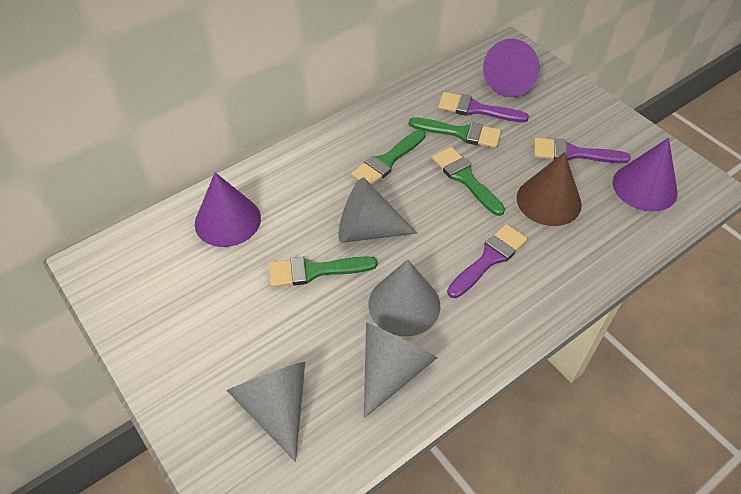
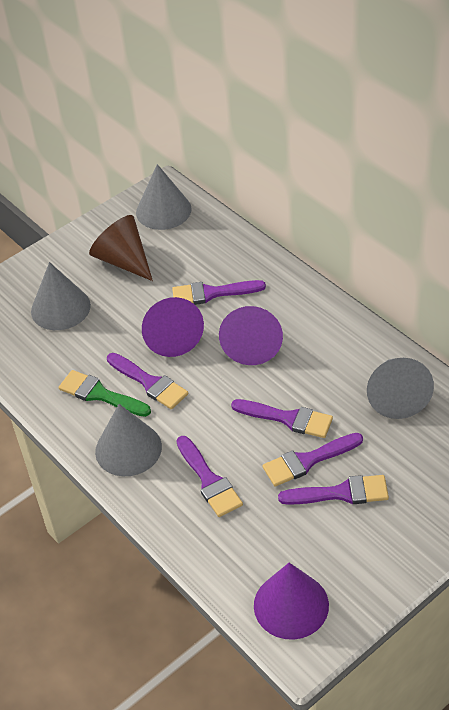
green brush: 4 -> 1
purple brush: 3 -> 6

